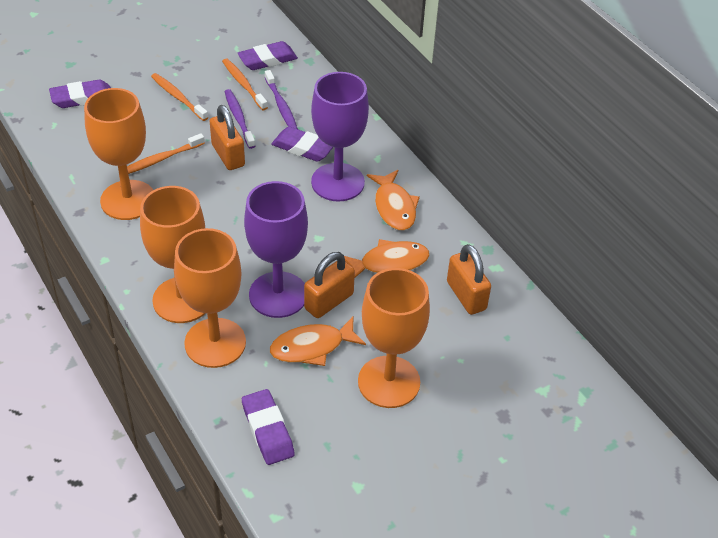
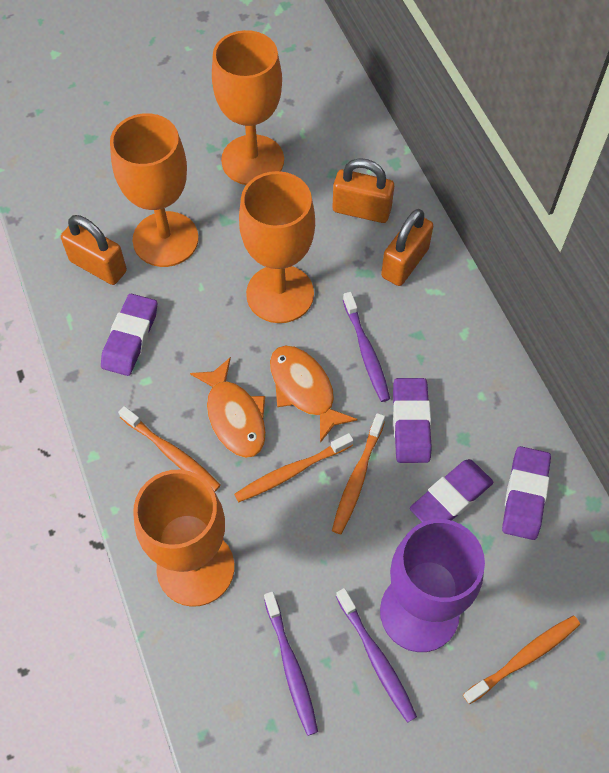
orange fish: 3 -> 2
orange toothbrush: 3 -> 4
purple goblet: 2 -> 1
purple toothbrush: 2 -> 3

